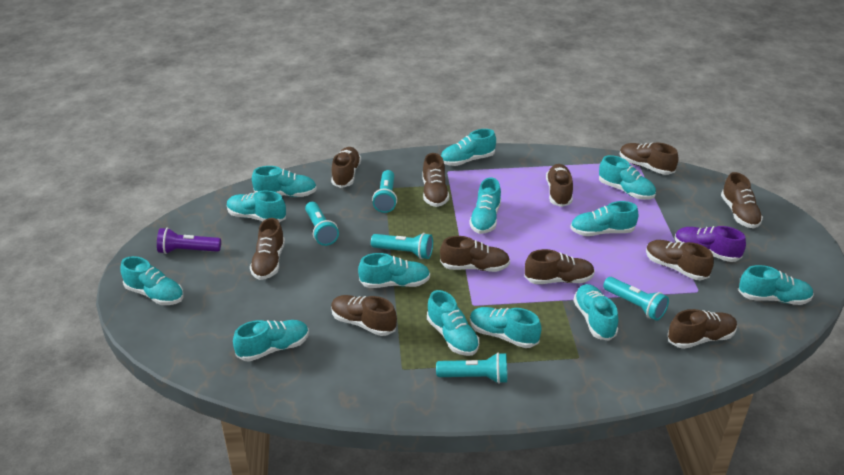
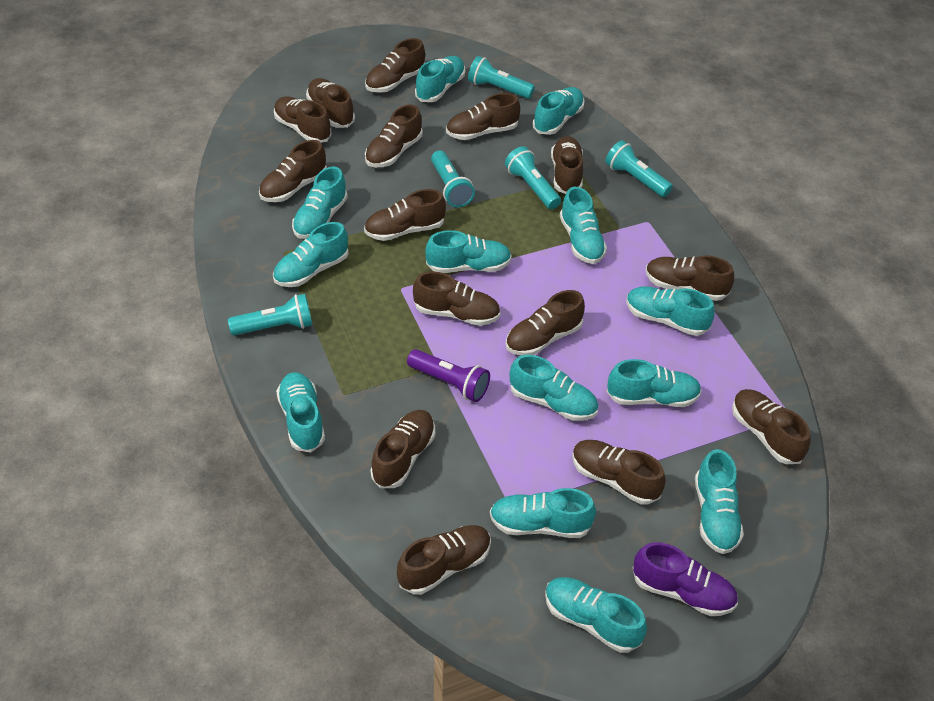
brown shoe: 11 -> 15

